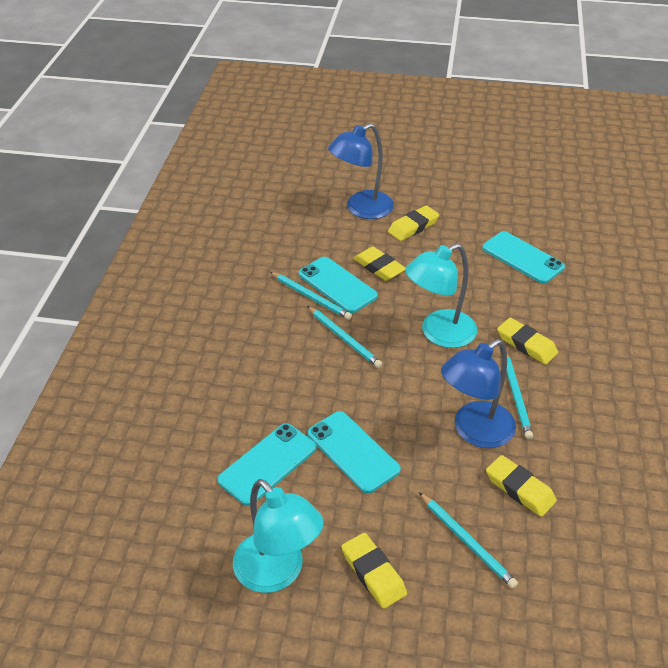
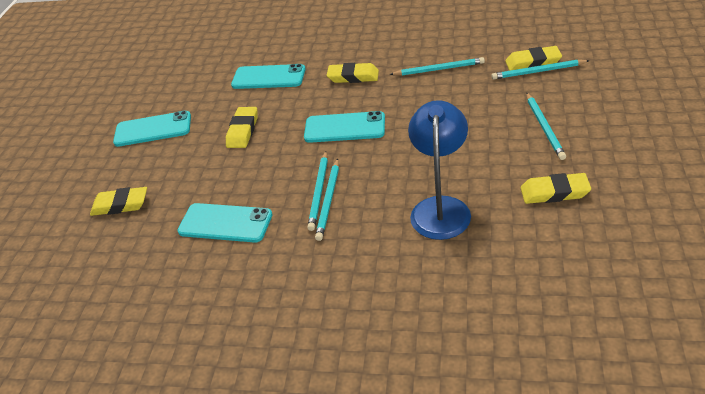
blue lamp: 2 -> 1
turquoise lamp: 2 -> 0
turquoise pencil: 4 -> 5

